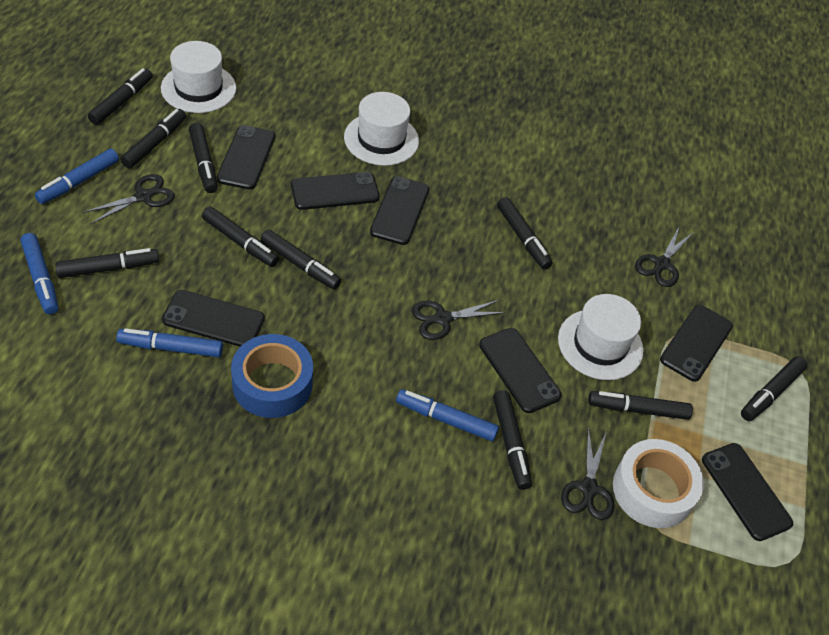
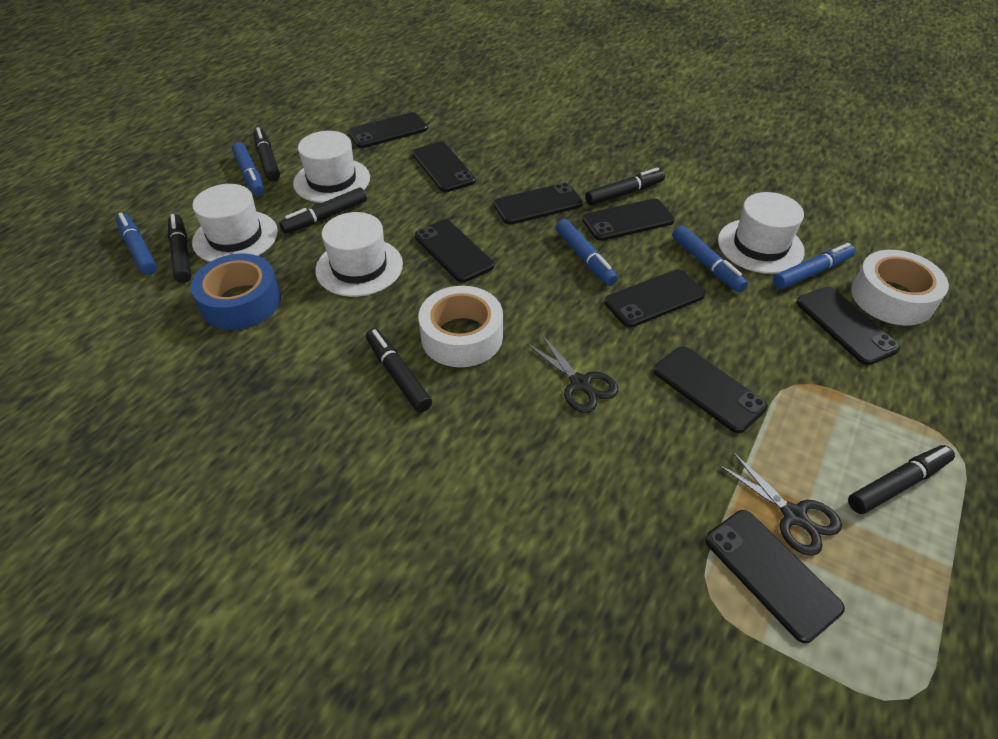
black marker: 10 -> 6
black phone: 7 -> 9
black scissors: 4 -> 2
blue marker: 4 -> 5
white hat: 3 -> 4
white tape: 1 -> 2

